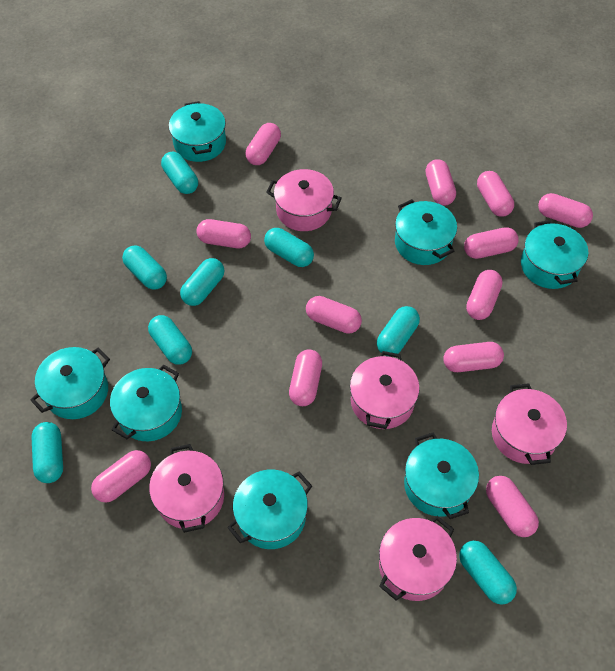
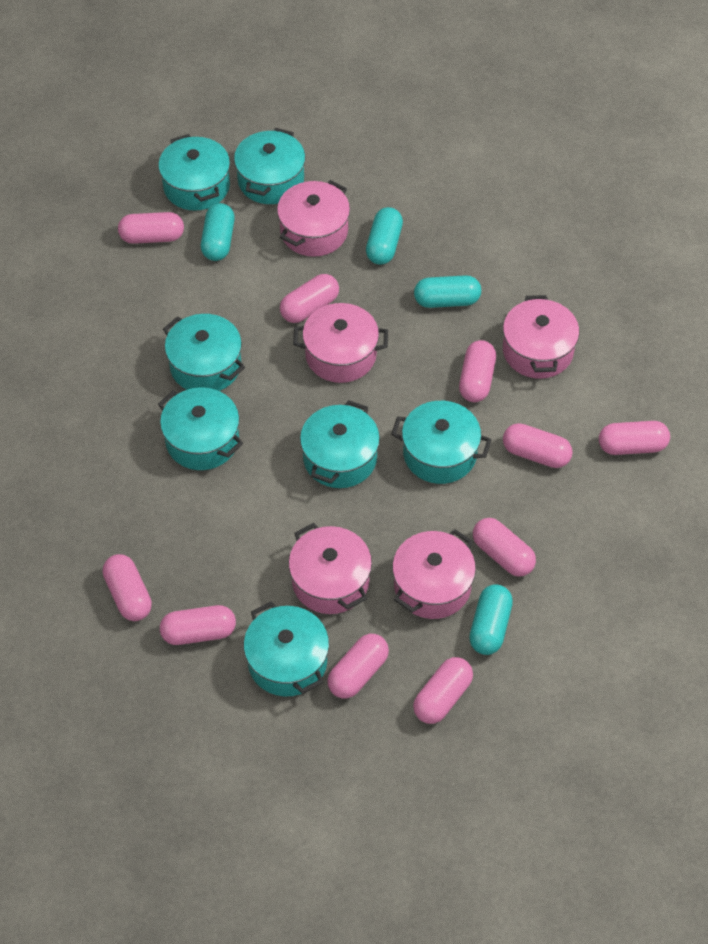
pink capsule: 12 -> 10
turquoise capsule: 8 -> 4

